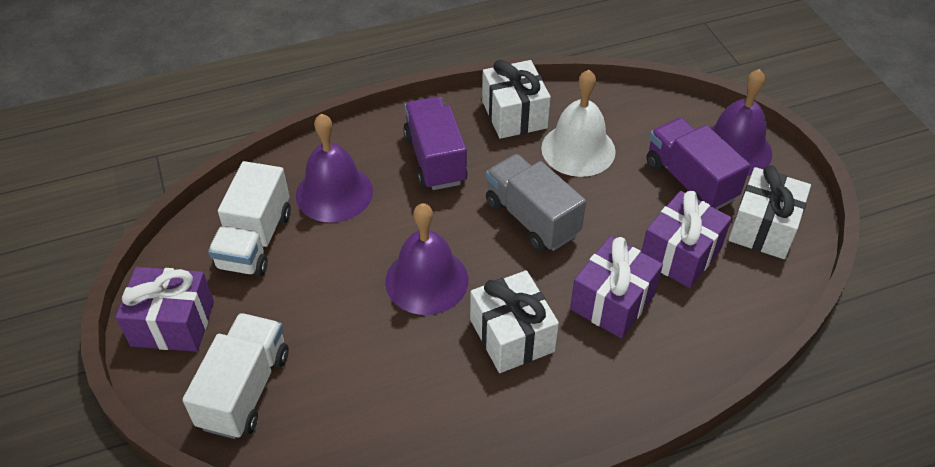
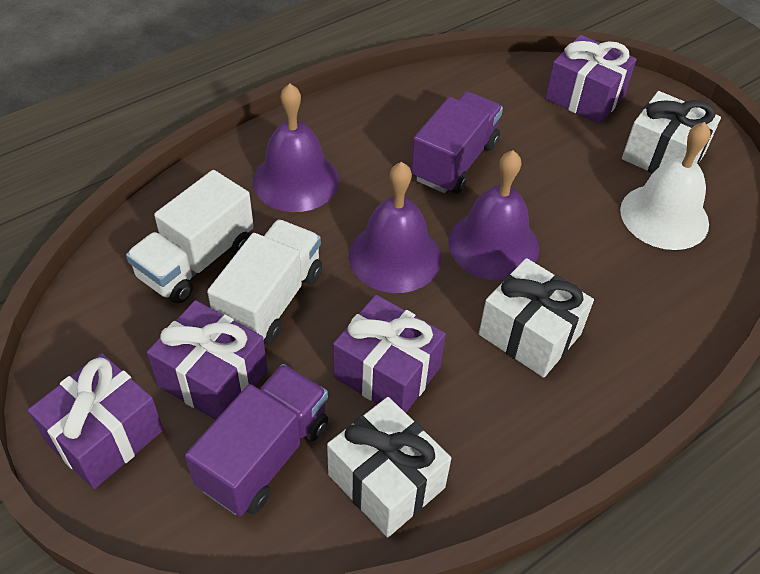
grey truck: 1 -> 0
purple gift: 3 -> 4

